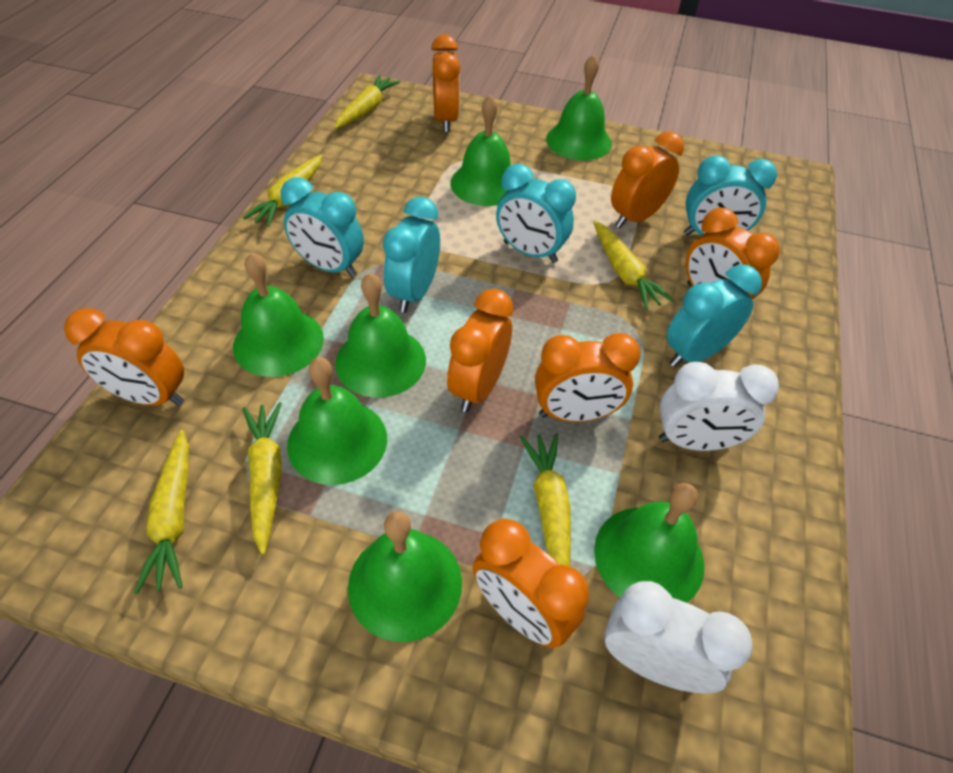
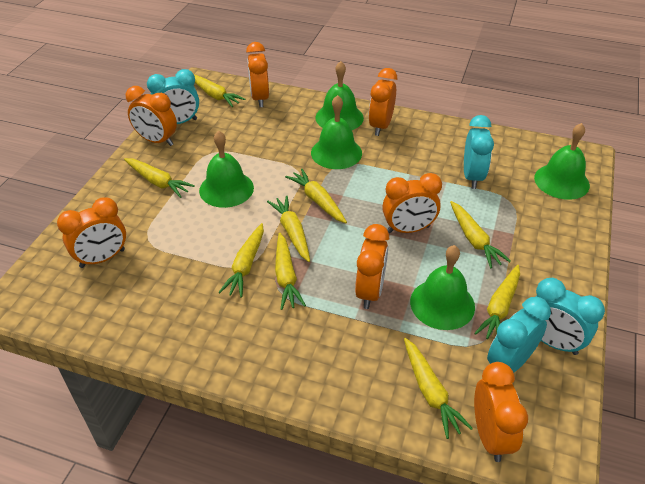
green bell: 7 -> 5
turquoise clock: 5 -> 4
white clock: 2 -> 0
yellow carrot: 6 -> 9

